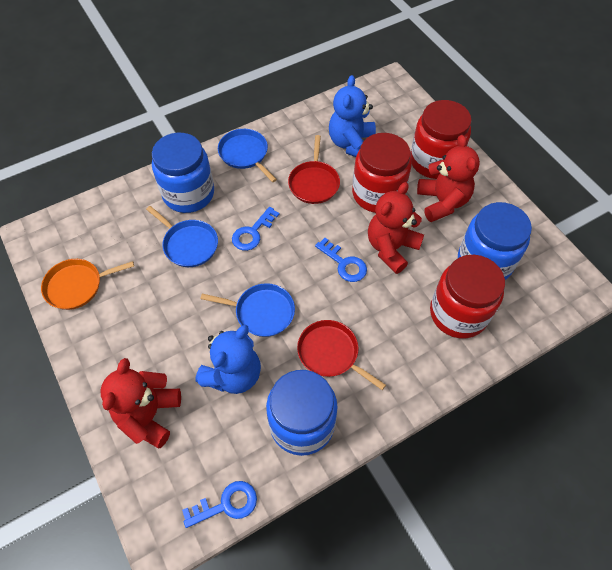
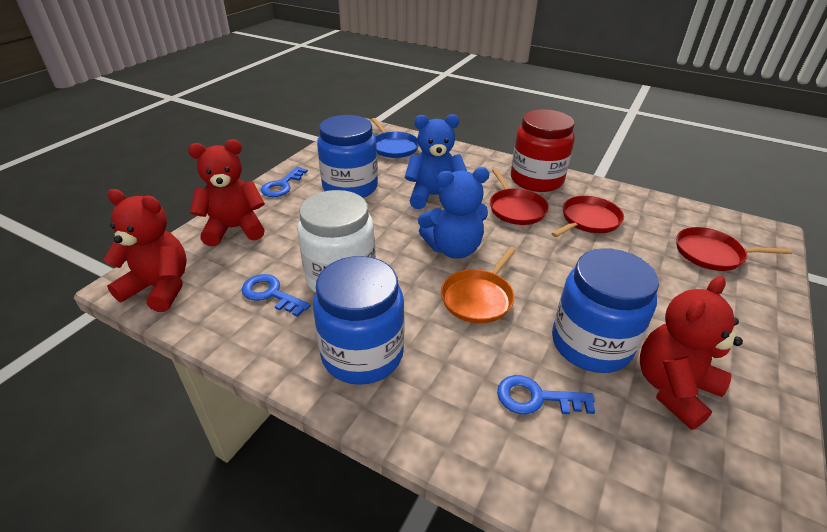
blue pan: 3 -> 1
red jar: 3 -> 1
red pan: 2 -> 3
white jar: 0 -> 1

